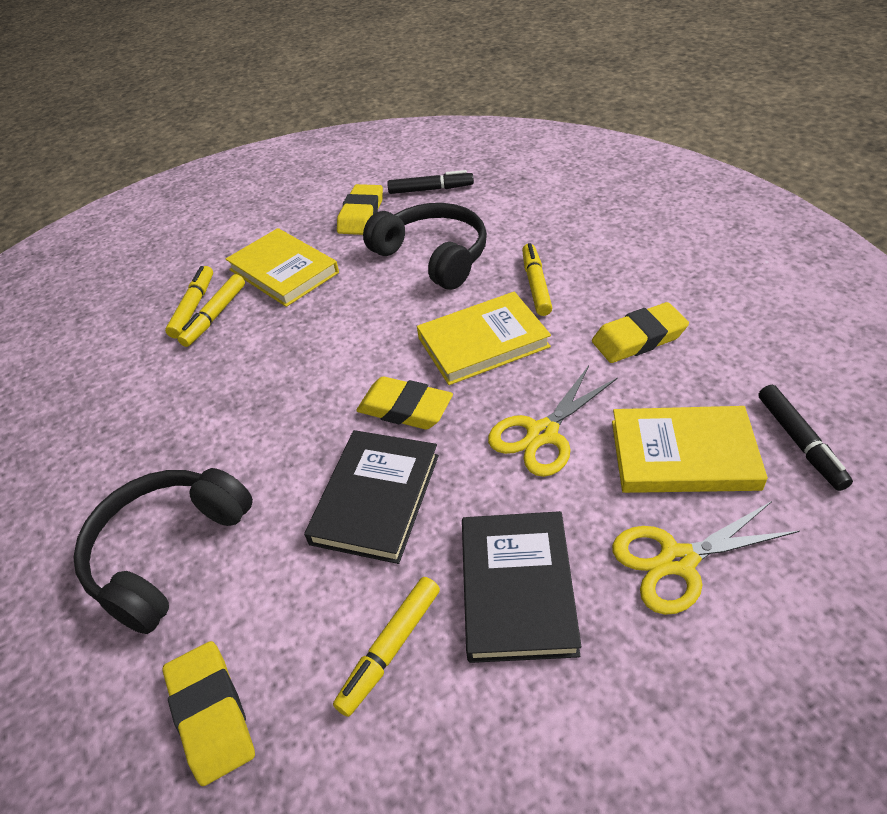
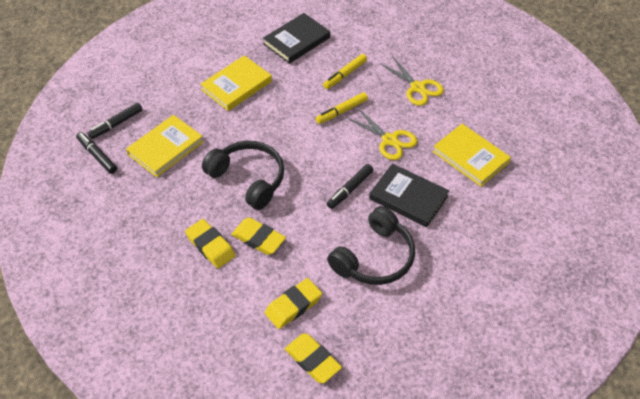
black marker: 2 -> 3
yellow marker: 4 -> 2

